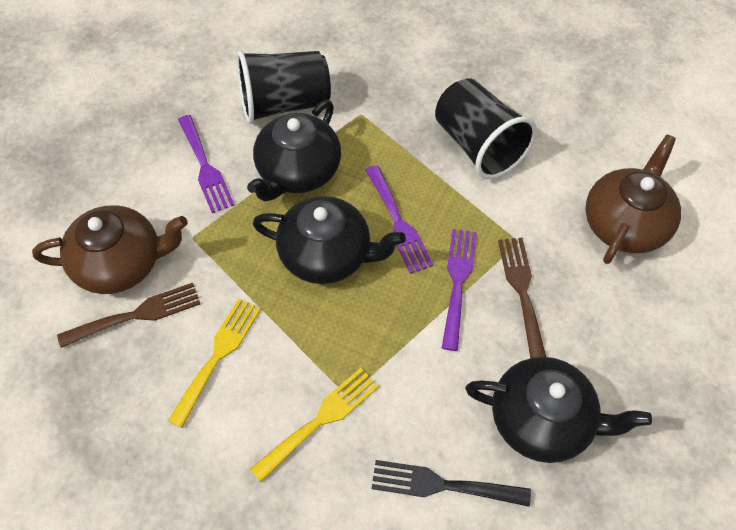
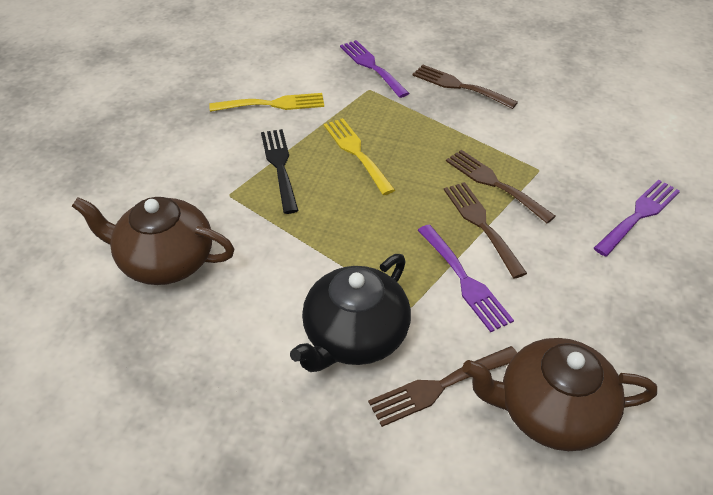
black cup: 2 -> 0
black teapot: 3 -> 1
brown fork: 2 -> 4

